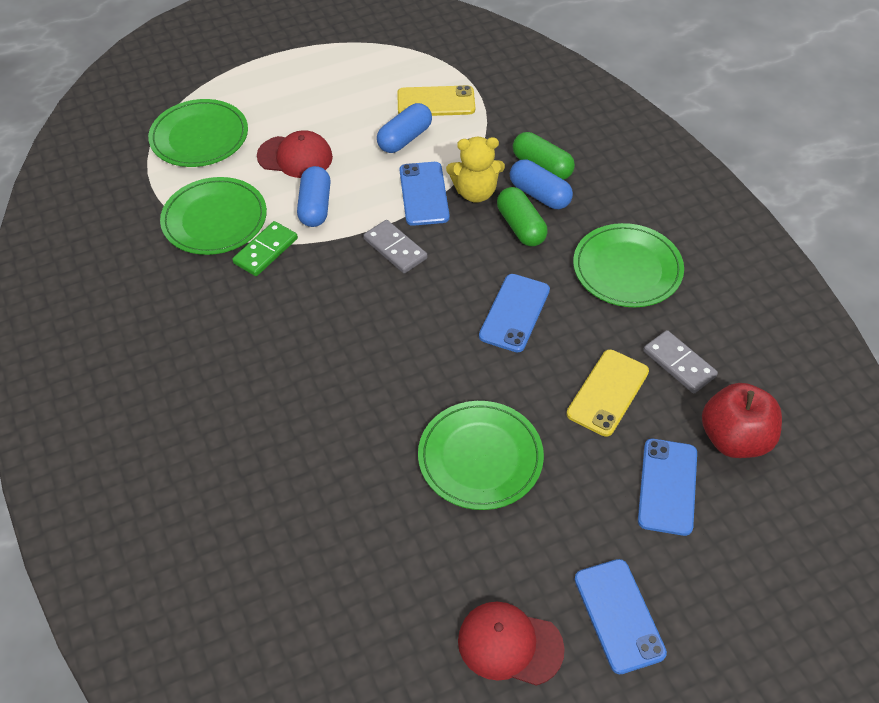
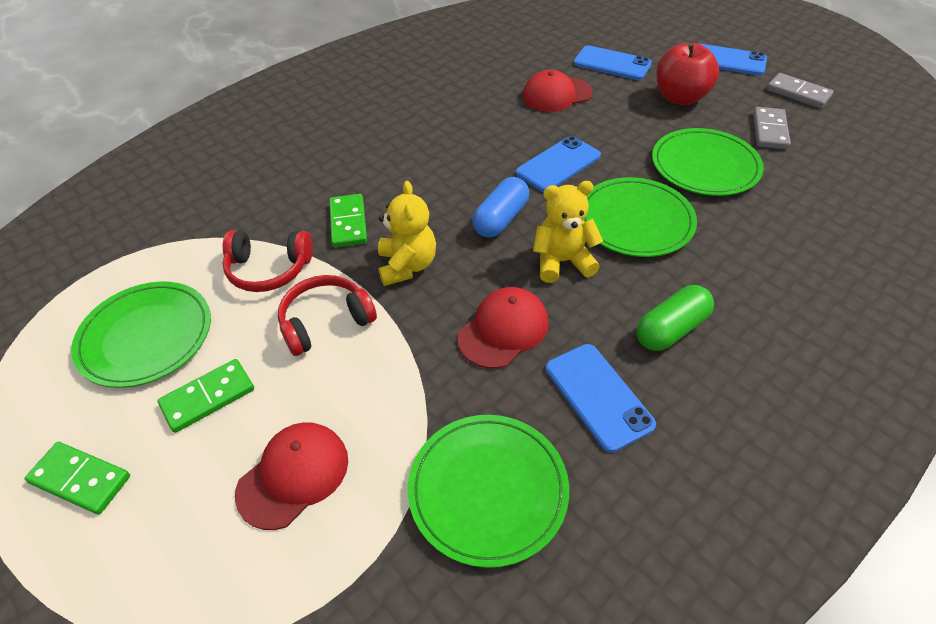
blue capsule: 3 -> 1
green capsule: 2 -> 1
green domino: 1 -> 3
red cap: 2 -> 3
red headphones: 0 -> 2
yellow phone: 2 -> 0
yellow teddy bear: 1 -> 2

